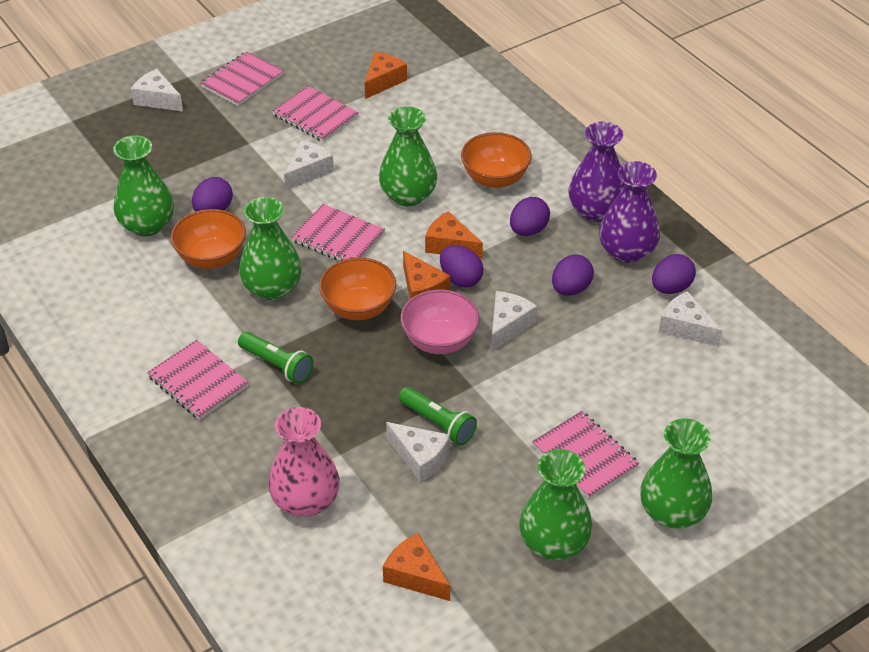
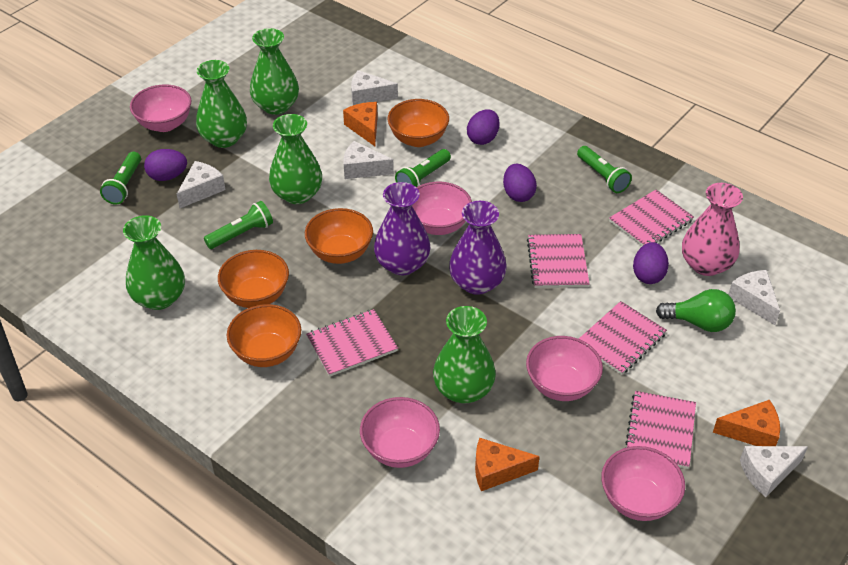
green flashlight: 2 -> 4
green light bulb: 0 -> 1
orange bowl: 3 -> 4
orange cheese: 4 -> 3
pink bowl: 1 -> 5
purple egg: 5 -> 4

